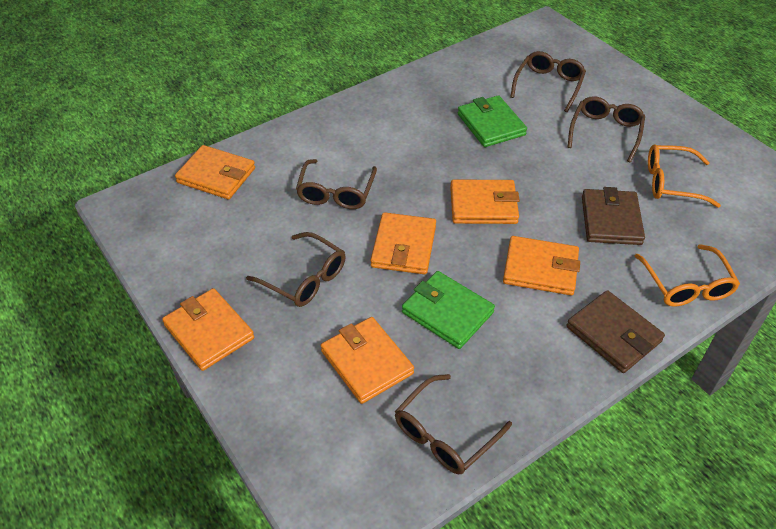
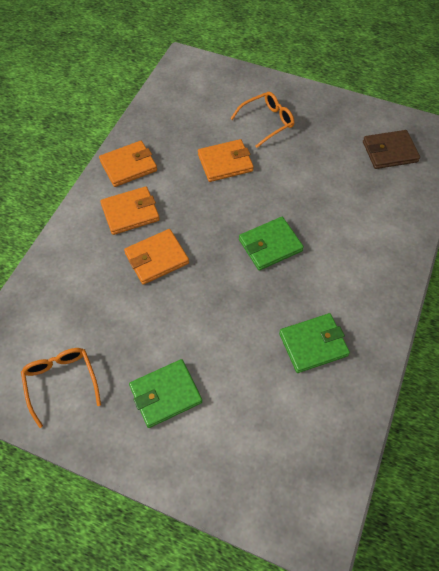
brown glasses: 5 -> 0
brown wallet: 2 -> 1
green wallet: 2 -> 3
orange wallet: 6 -> 4

